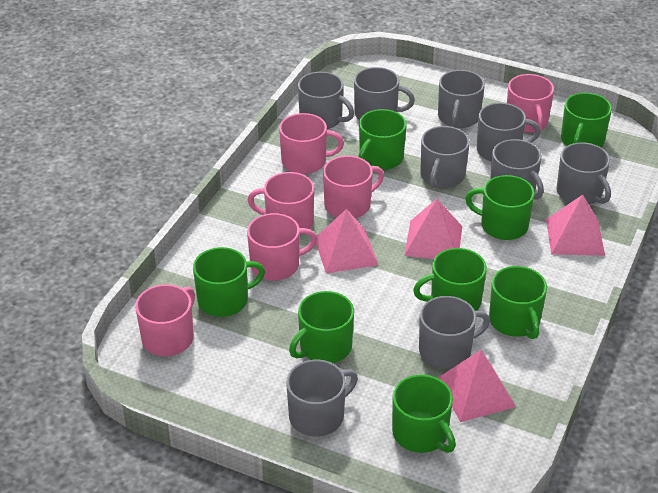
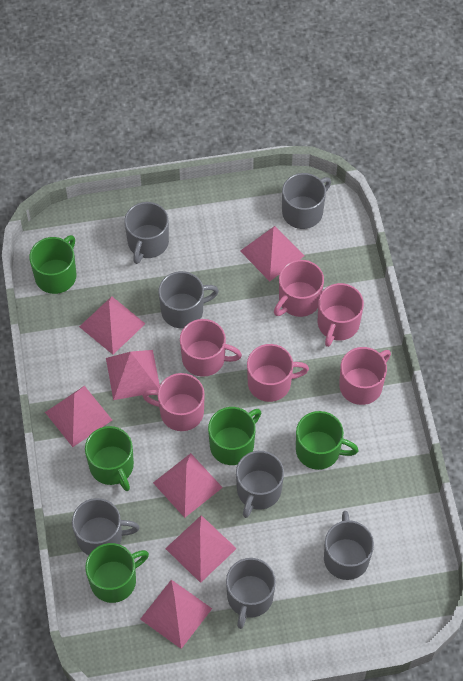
green mug: 8 -> 5
grey mug: 9 -> 7
pink pyramid: 4 -> 7

